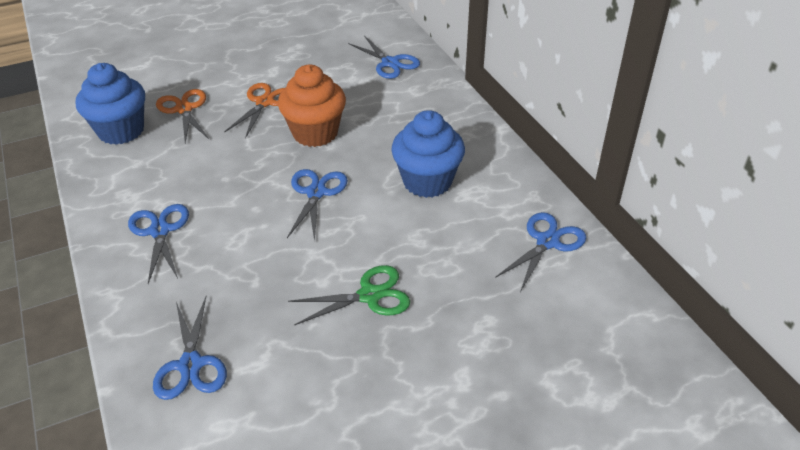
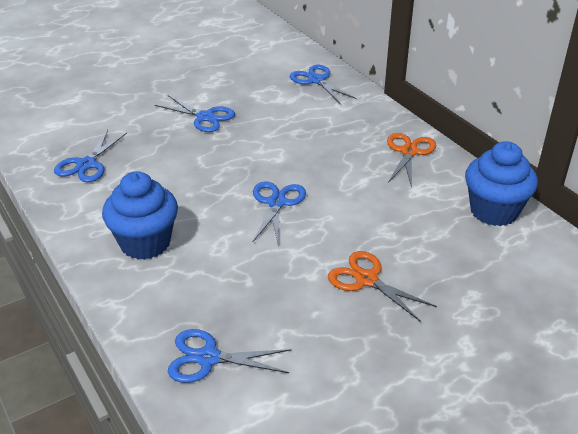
green scissors: 1 -> 0
orange cupcake: 1 -> 0

